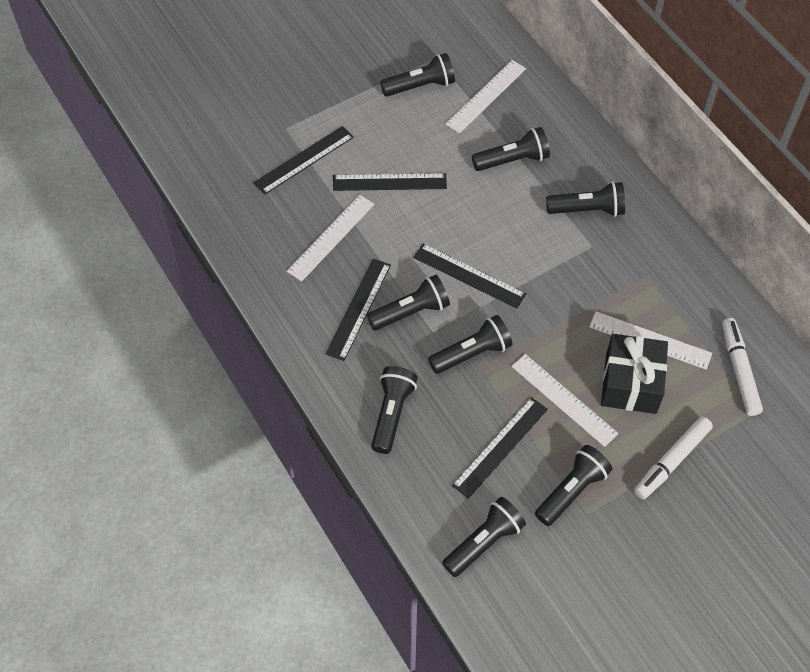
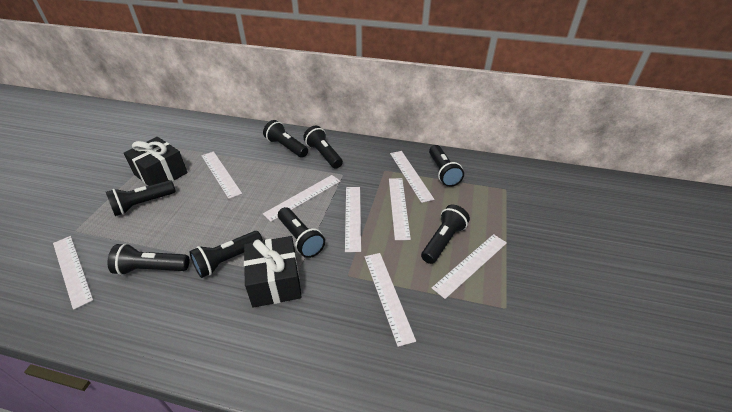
black gift: 1 -> 2
black ruler: 5 -> 0
white marker: 2 -> 0
white ruler: 4 -> 8

